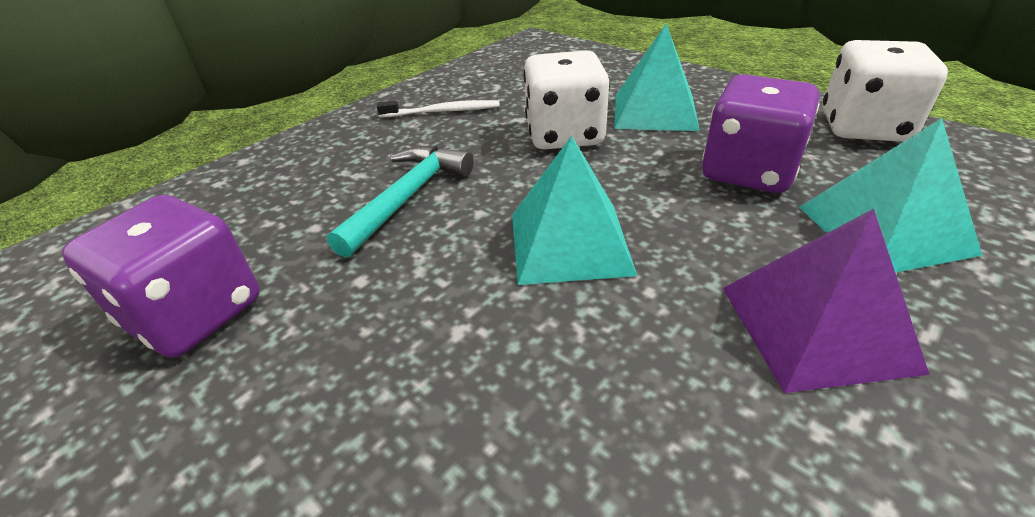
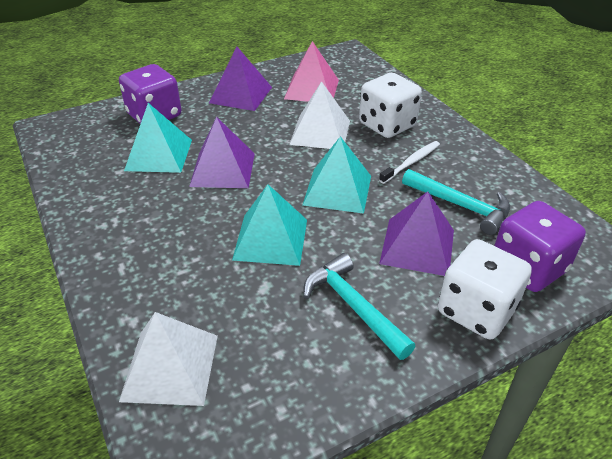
pink pyramid: 0 -> 1
purple pyramid: 1 -> 3
turquoise hammer: 1 -> 2
white pyramid: 0 -> 2

